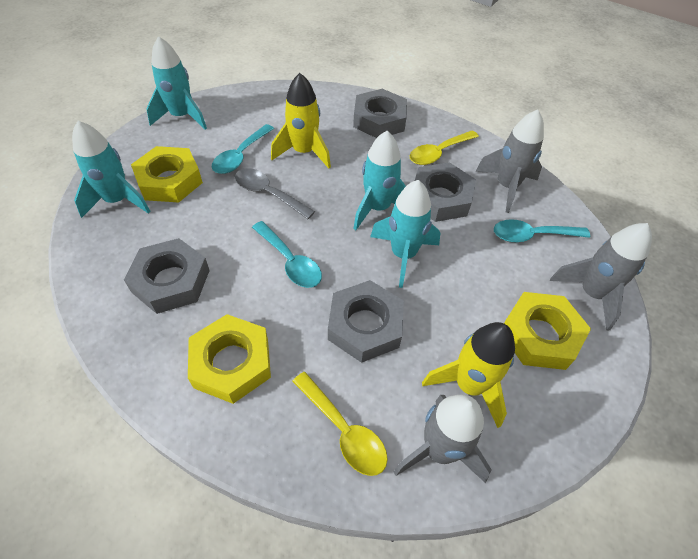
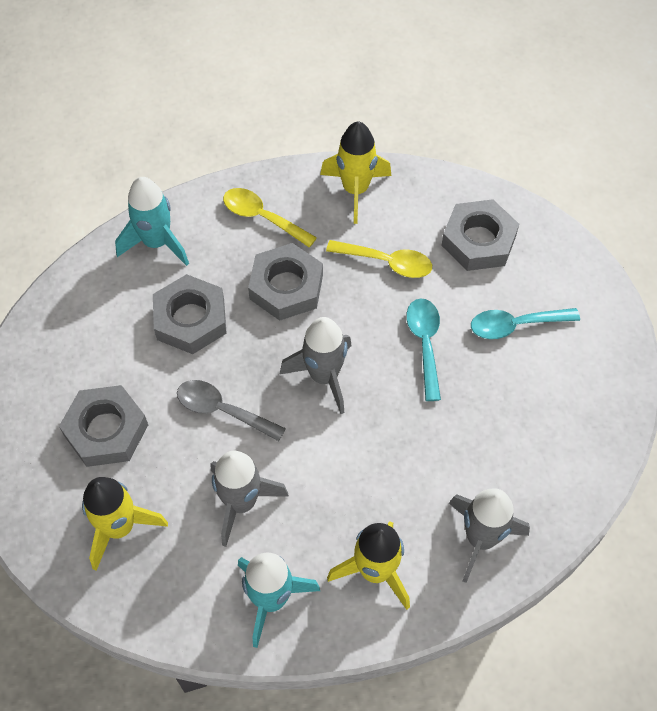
turquoise rocket: 4 -> 2
turquoise spoon: 3 -> 2
yellow nut: 3 -> 0
yellow rocket: 2 -> 3

